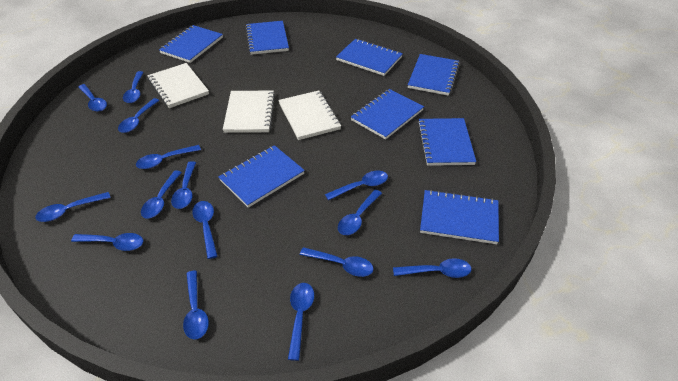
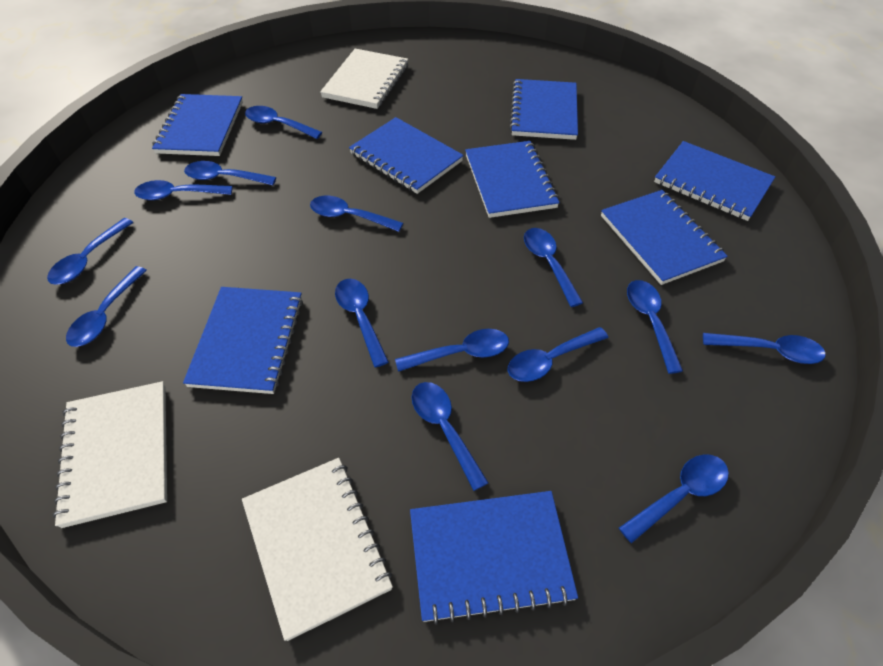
blue spoon: 15 -> 14

